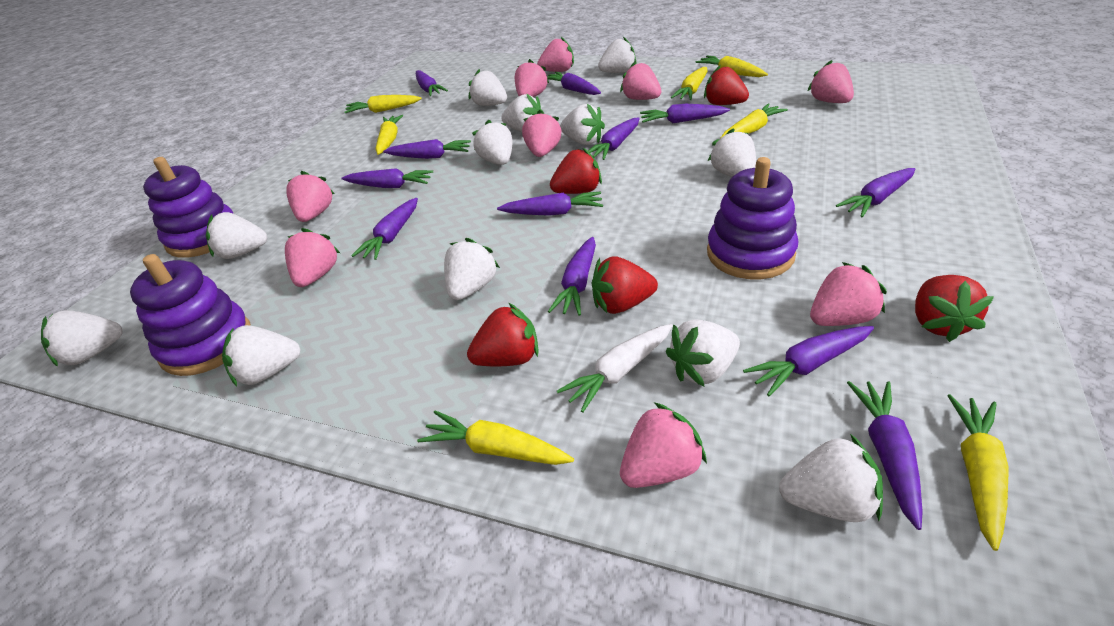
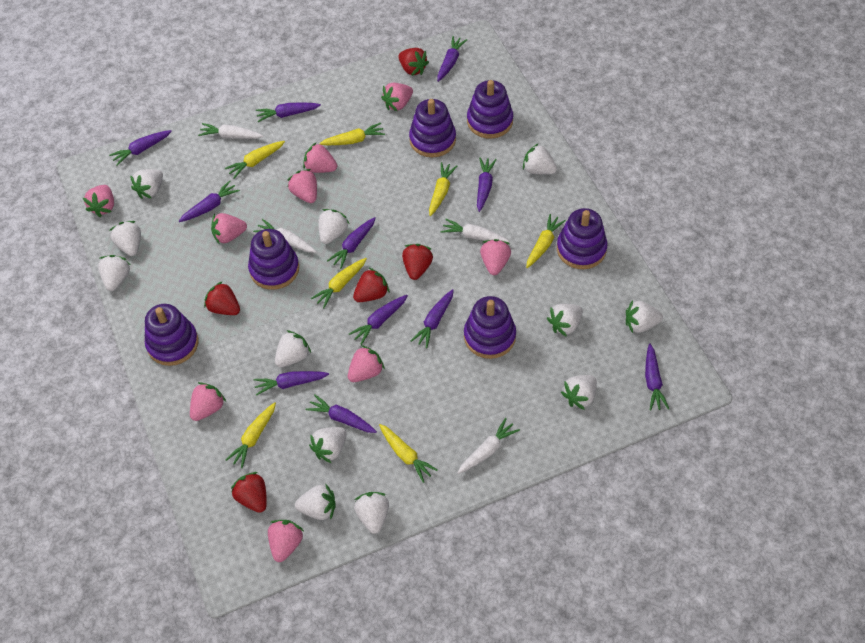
purple carrot: 12 -> 11
purple stacking toy: 3 -> 6
white carrot: 1 -> 4

